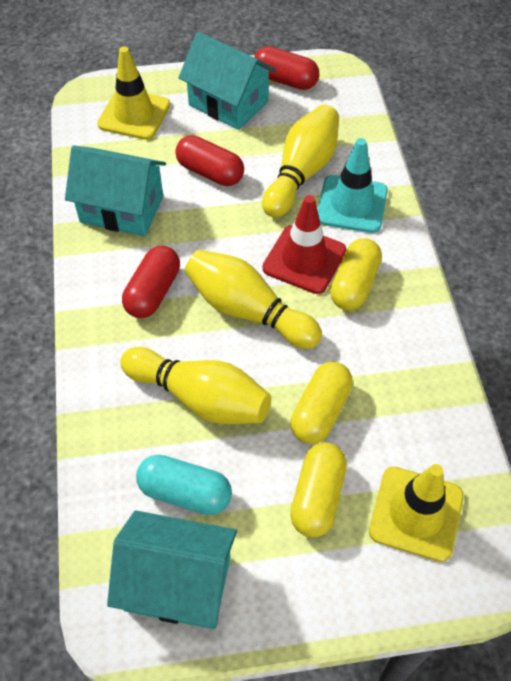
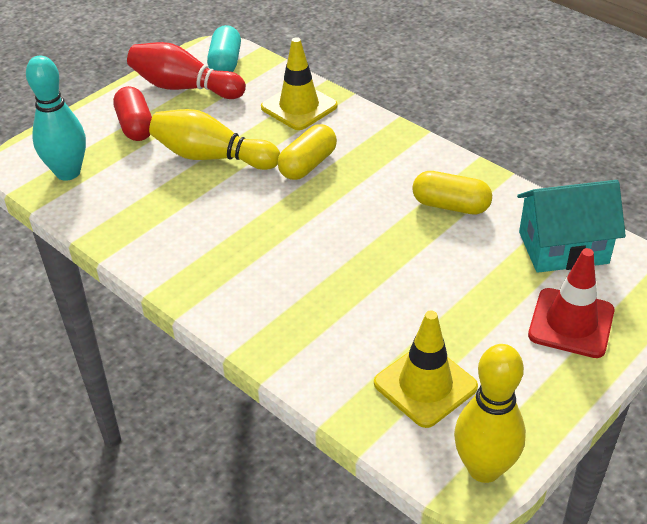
red bowling pin: 0 -> 1
red capsule: 3 -> 1
turquoise bowling pin: 0 -> 1
turquoise house: 3 -> 1
turquoise traffic cone: 1 -> 0
yellow bowling pin: 3 -> 2
yellow capsule: 3 -> 2

